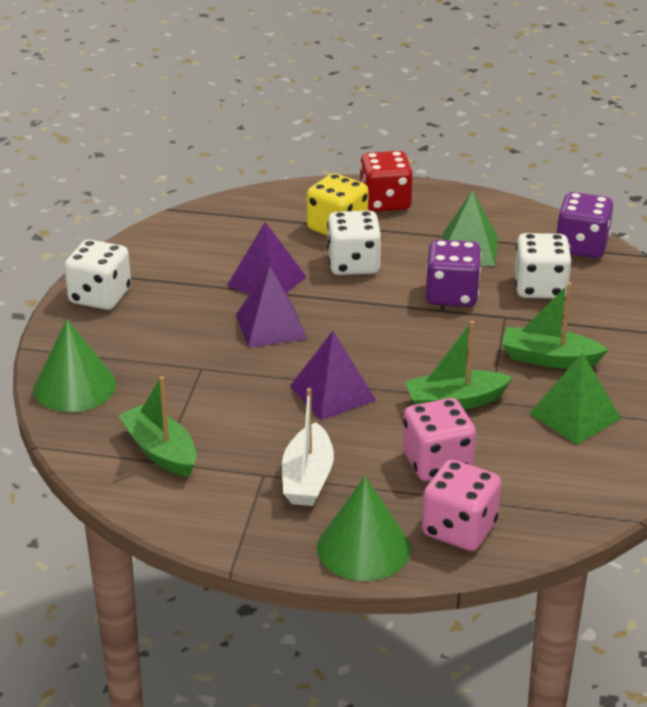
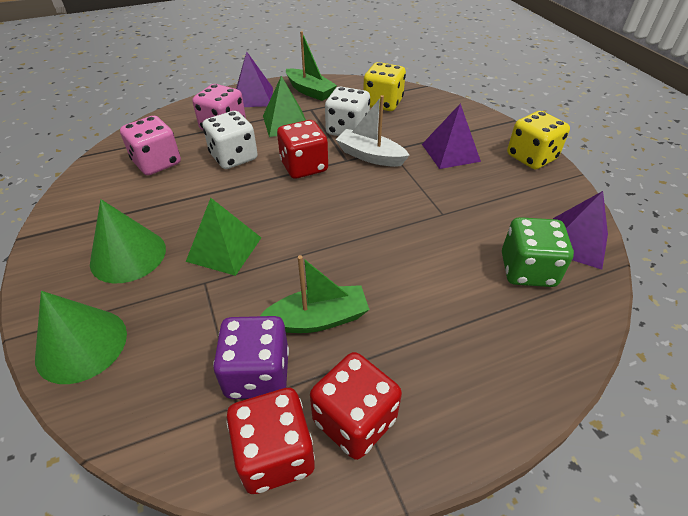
green boat: 3 -> 2
green dice: 0 -> 1
purple dice: 2 -> 1
red dice: 1 -> 3
white dice: 3 -> 2
yellow dice: 1 -> 2

